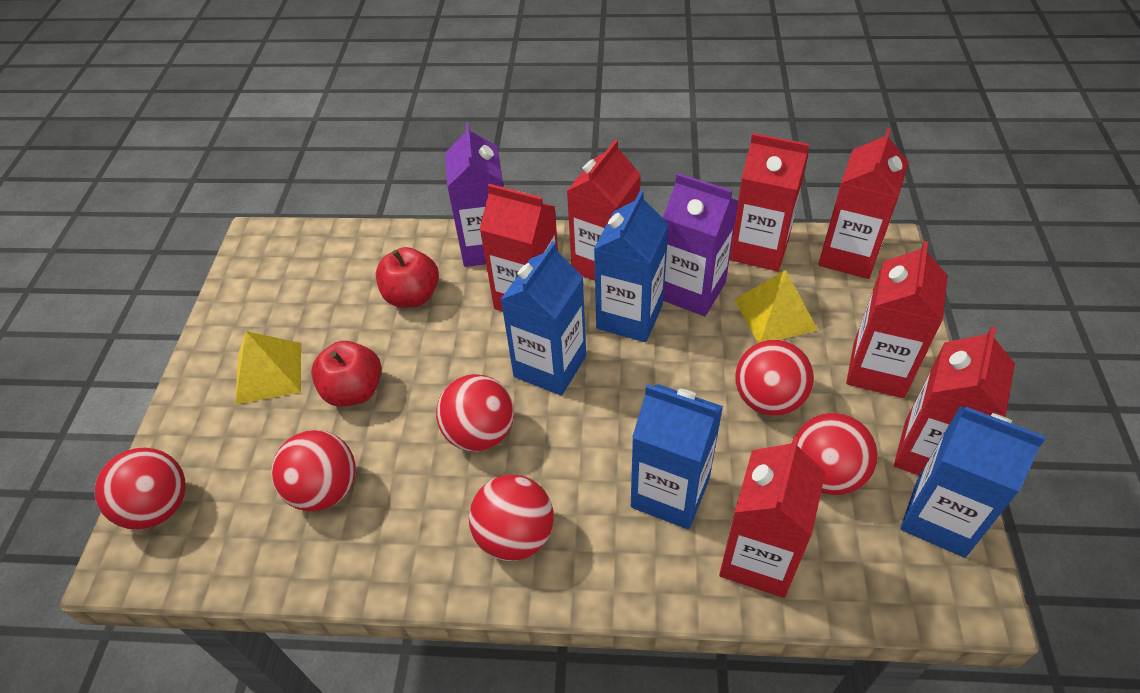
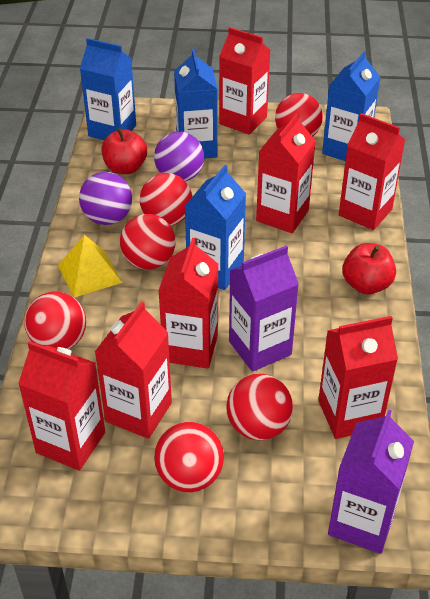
purple ball: 0 -> 2
yellow pyramid: 2 -> 1

